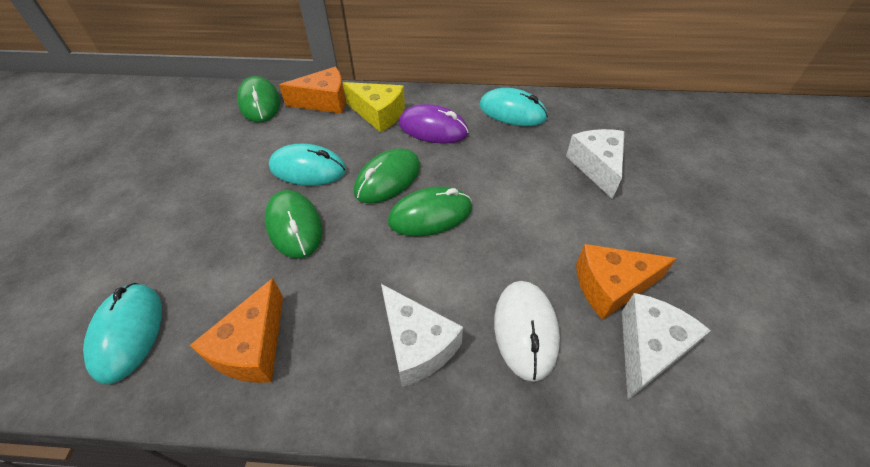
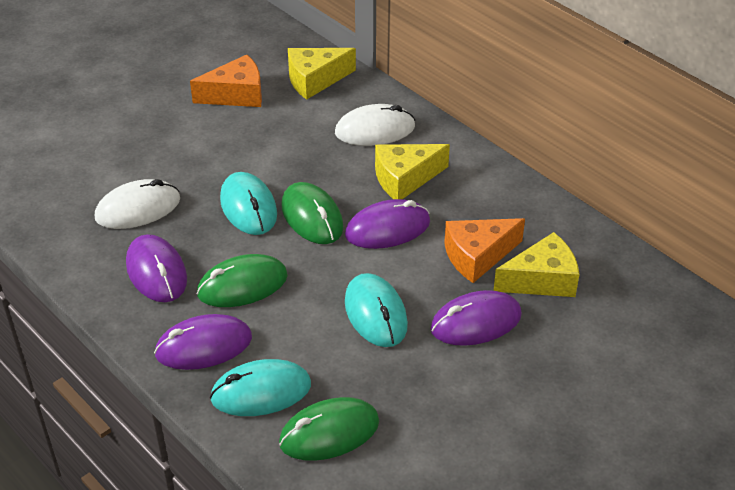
green mouse: 4 -> 3
orange cheese: 3 -> 2
purple mouse: 1 -> 4
white cheese: 3 -> 0
white mouse: 1 -> 2
yellow cheese: 1 -> 3

